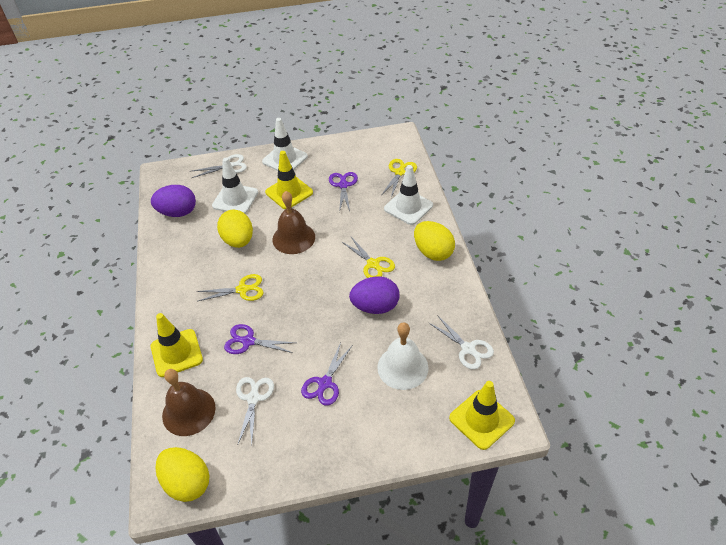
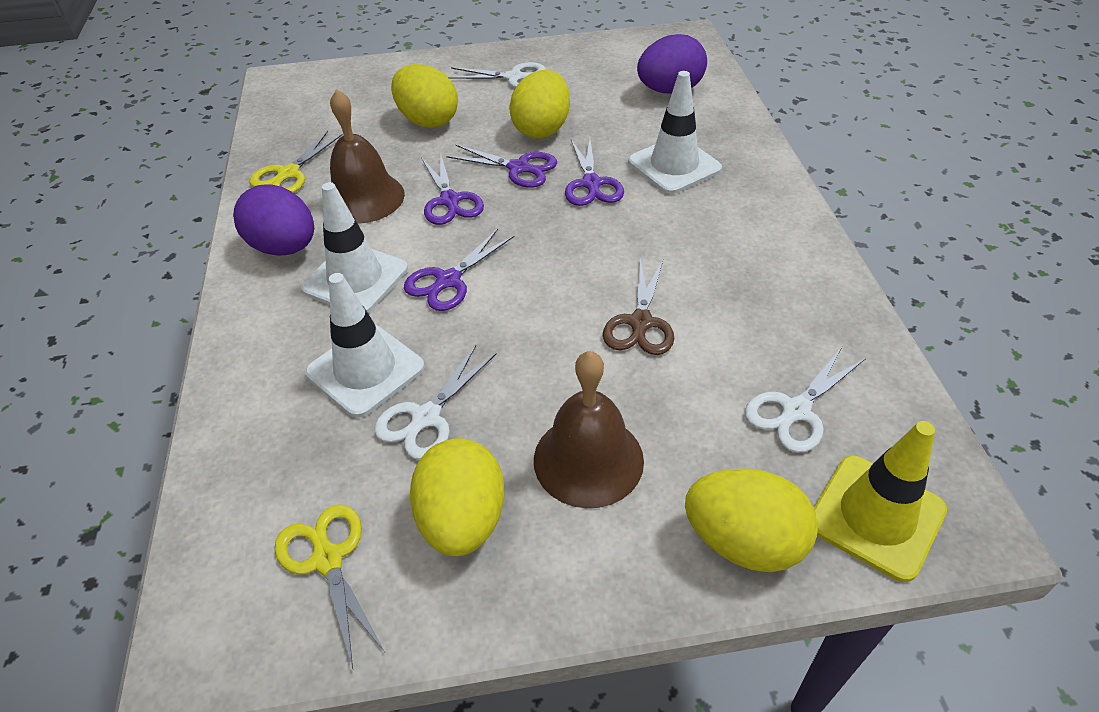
brown scissors: 0 -> 1
purple scissors: 3 -> 4
white bell: 1 -> 0
yellow egg: 3 -> 4
yellow scissors: 3 -> 2
yellow traffic cone: 3 -> 1

